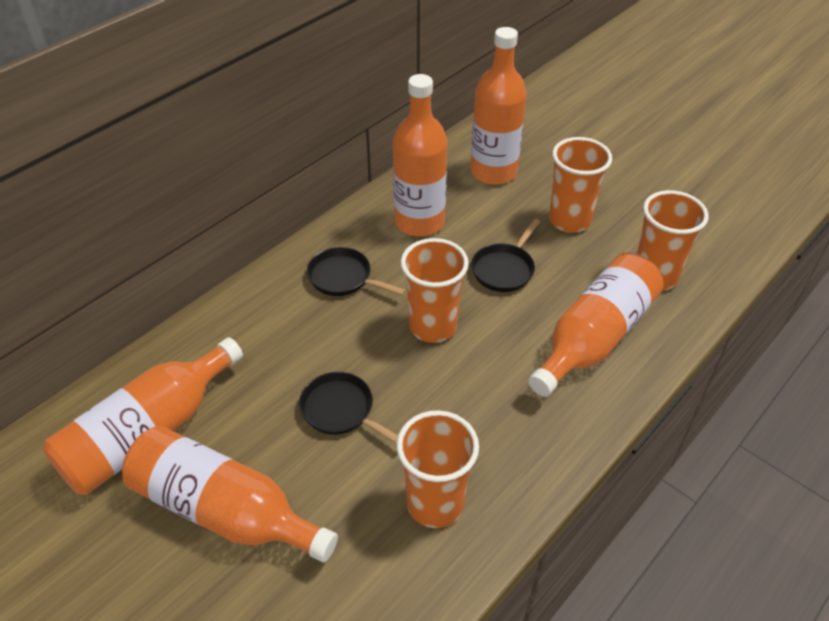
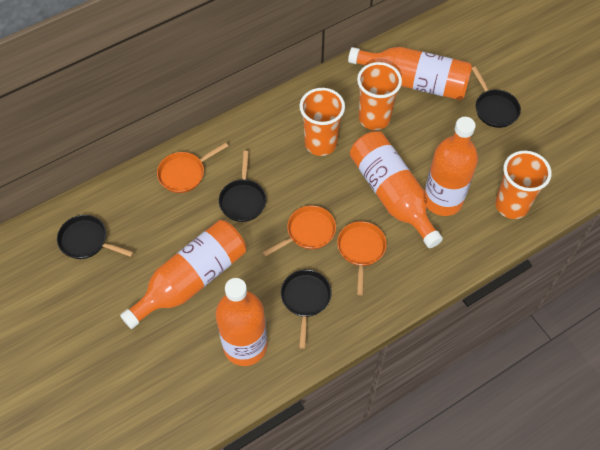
black pan: 3 -> 4
orange cup: 4 -> 3
orange pan: 0 -> 3

